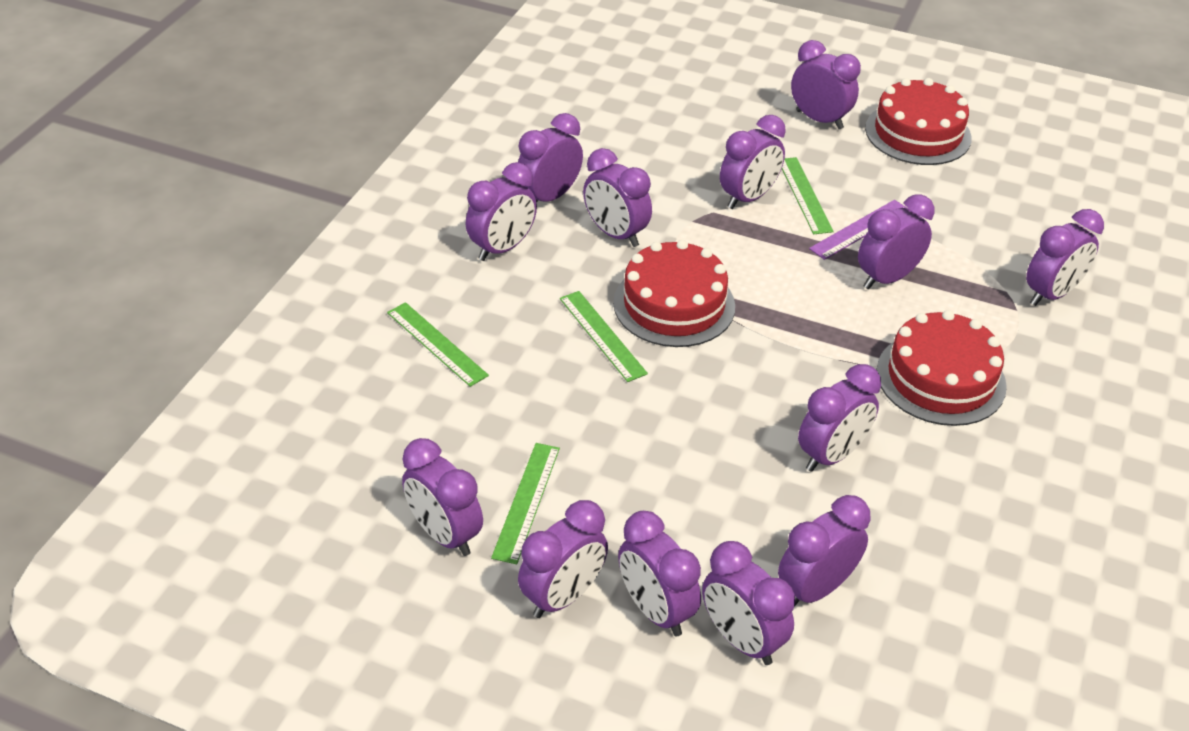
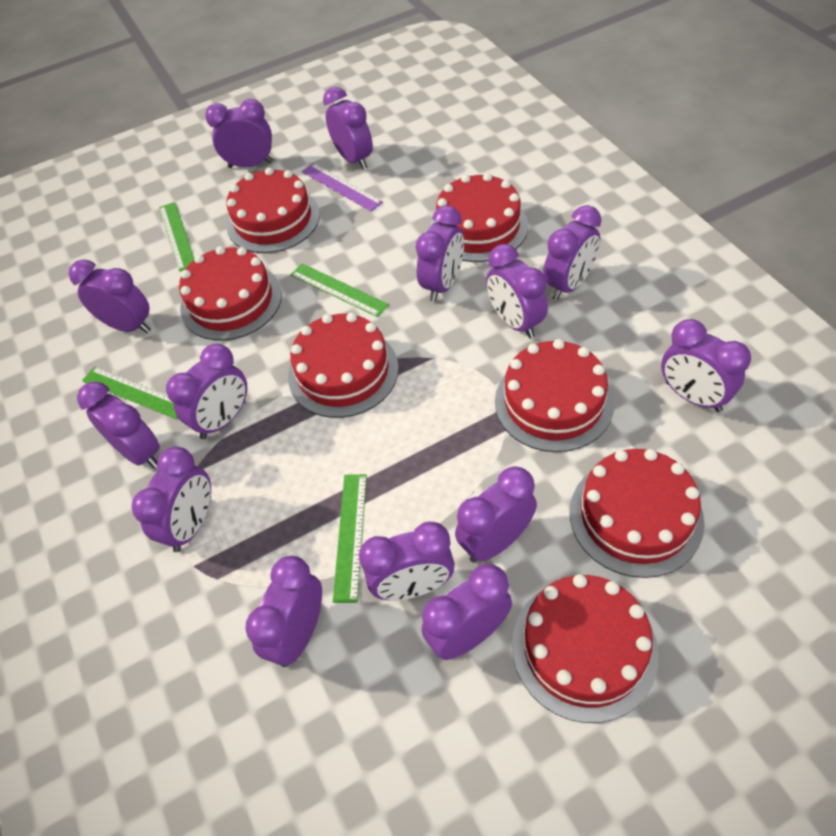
purple clock: 13 -> 14
red cake: 3 -> 7

